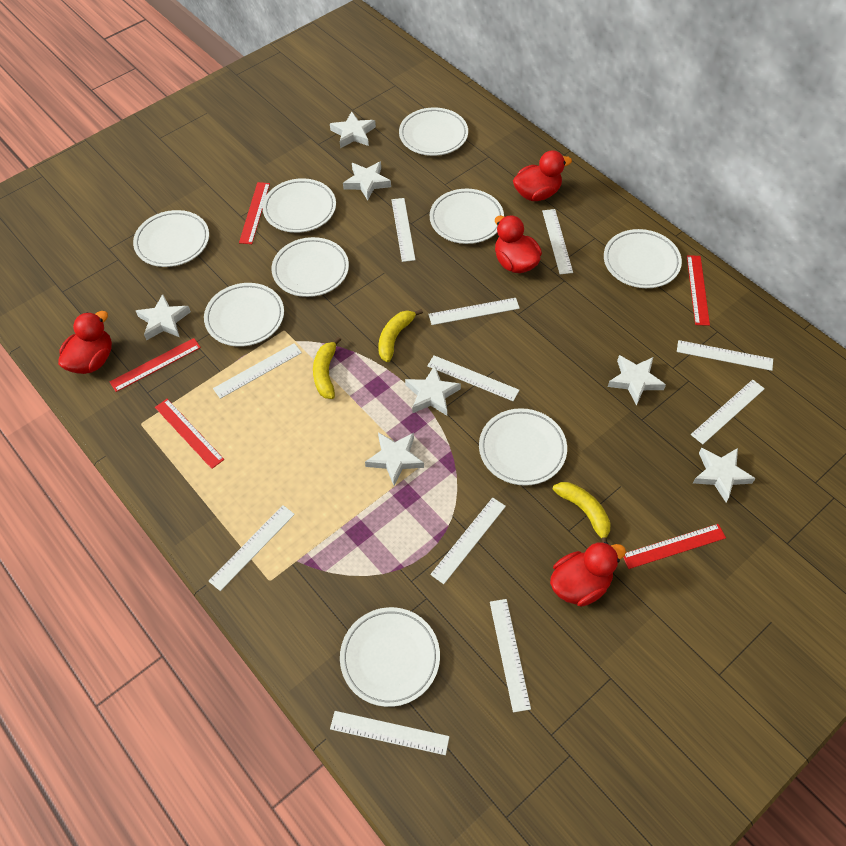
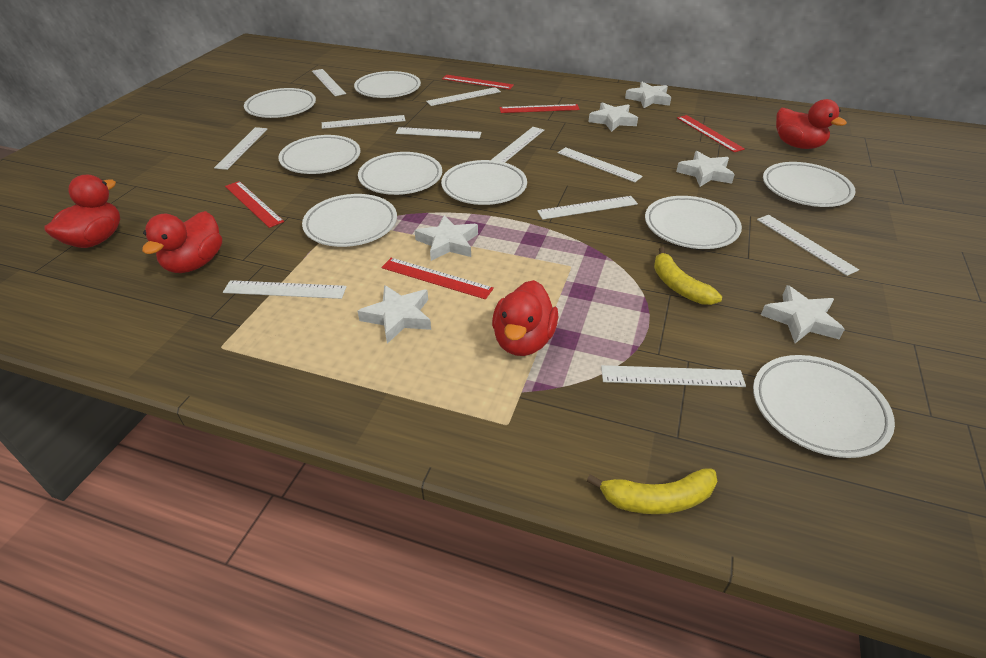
white star: 7 -> 6
yellow banana: 3 -> 2

